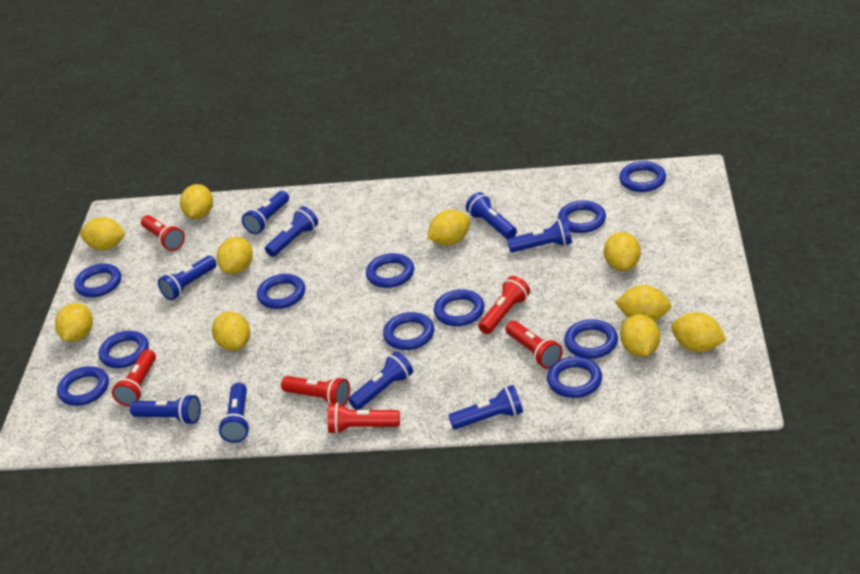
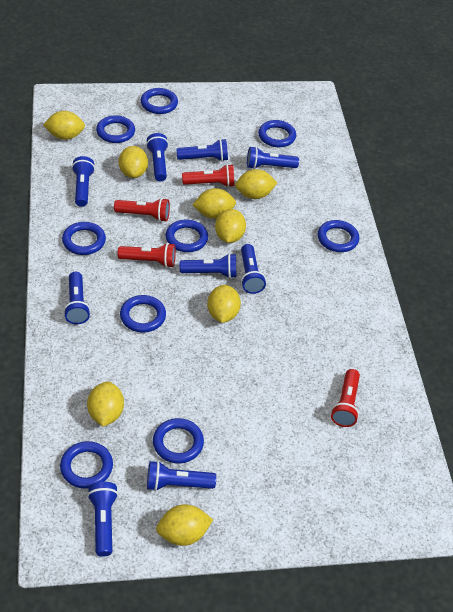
blue ring: 11 -> 9
red flashlight: 6 -> 4
yellow lemon: 10 -> 8

